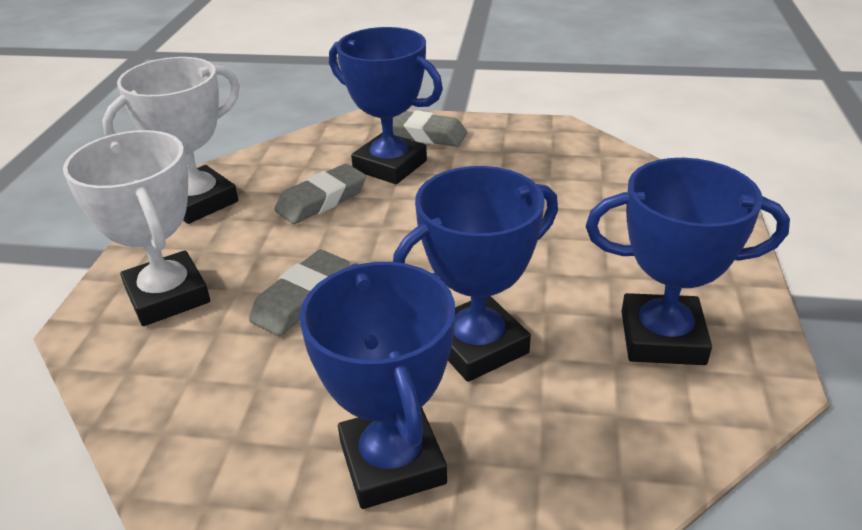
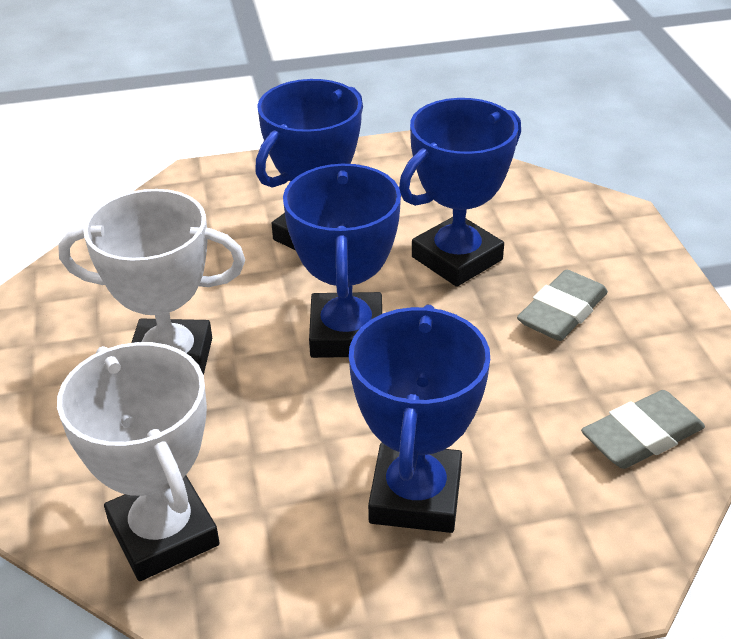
grey eraser: 3 -> 2

